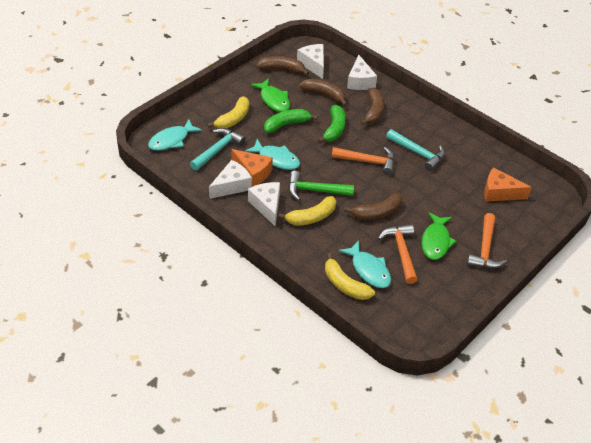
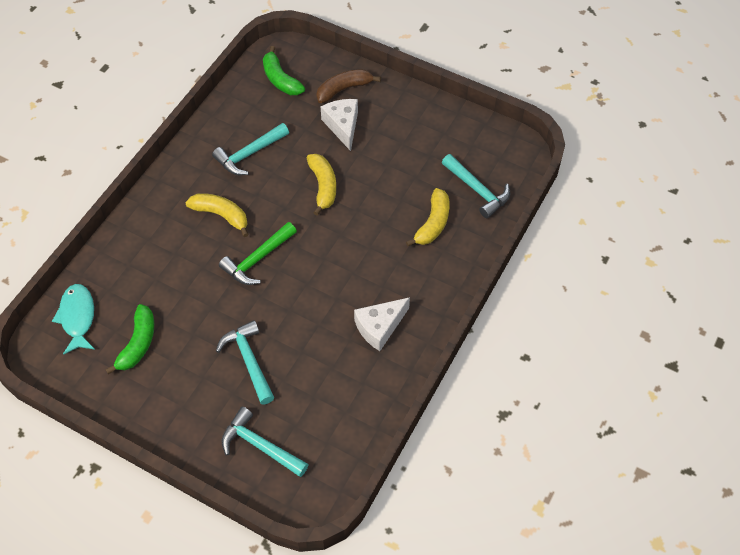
brown banana: 4 -> 1
green fish: 2 -> 0
orange cheese: 2 -> 0
orange hammer: 3 -> 0
turquoise fish: 3 -> 1
turquoise hammer: 2 -> 4
white cheese: 4 -> 2

